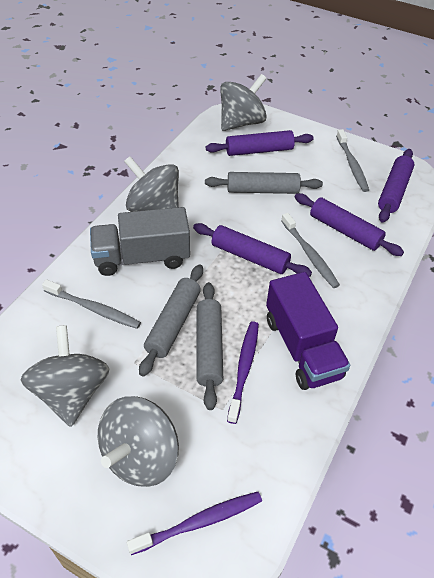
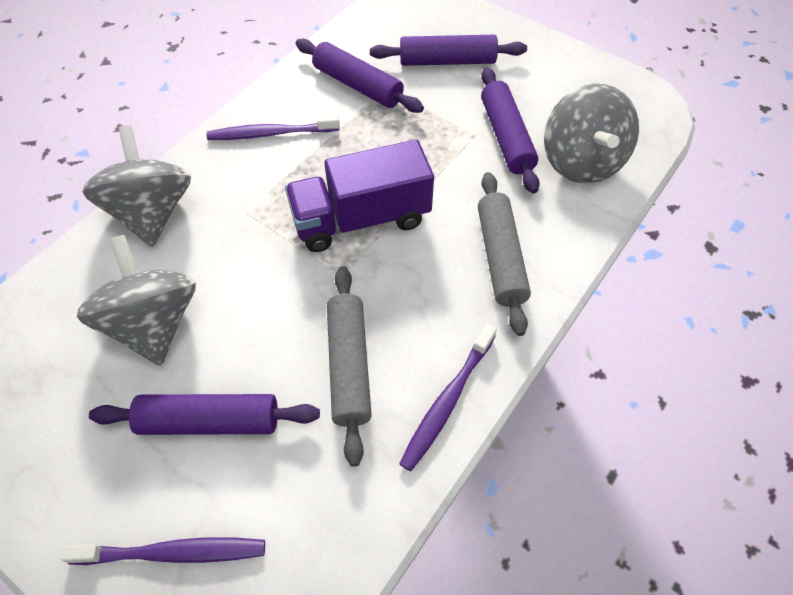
grey rolling pin: 3 -> 2
grey spinning top: 4 -> 3
grey toothbrush: 3 -> 0
grey truck: 1 -> 0
purple toothbrush: 2 -> 3

